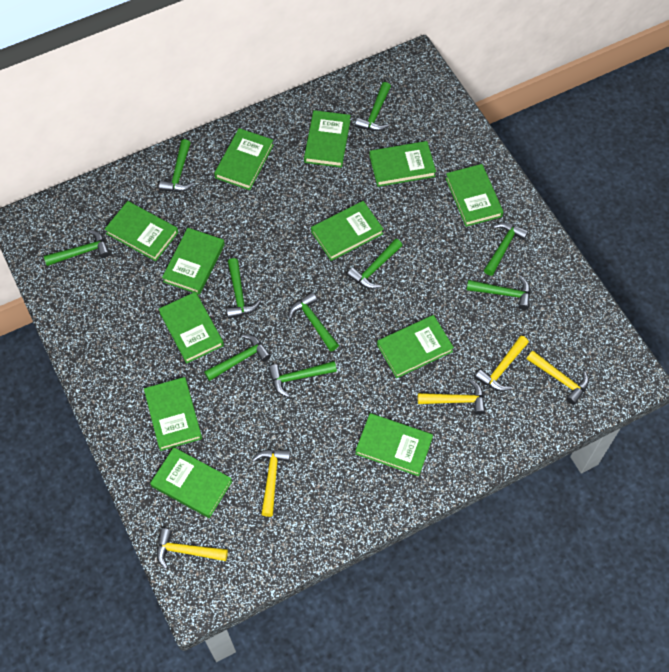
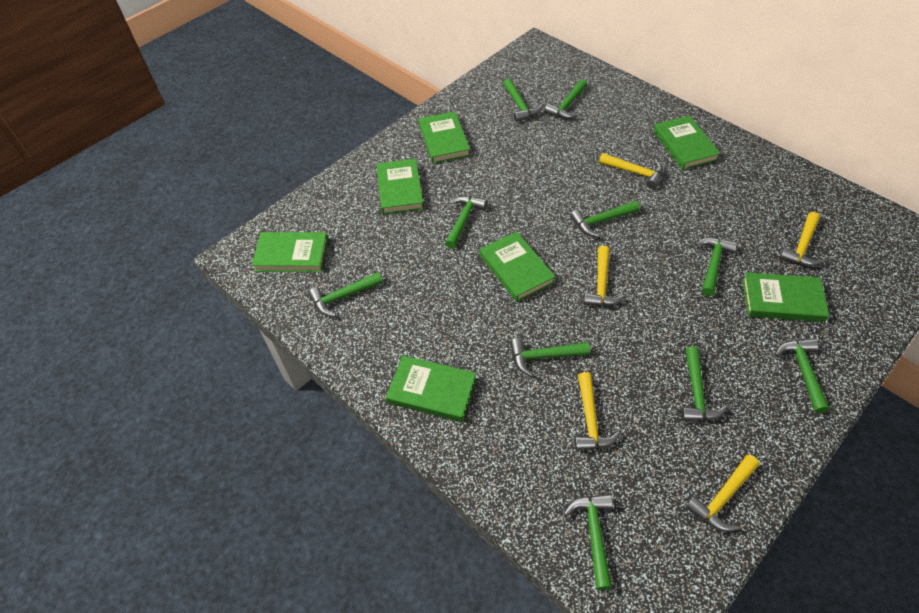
green book: 12 -> 7

